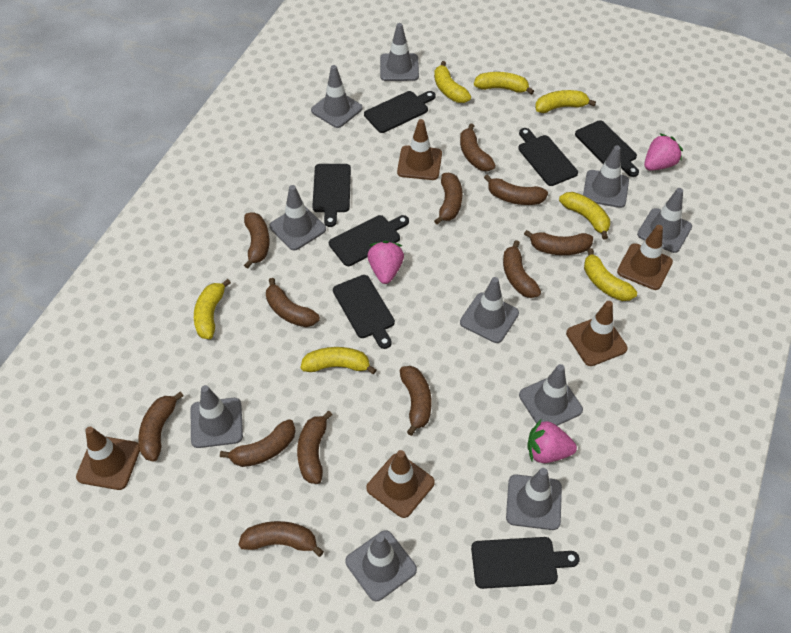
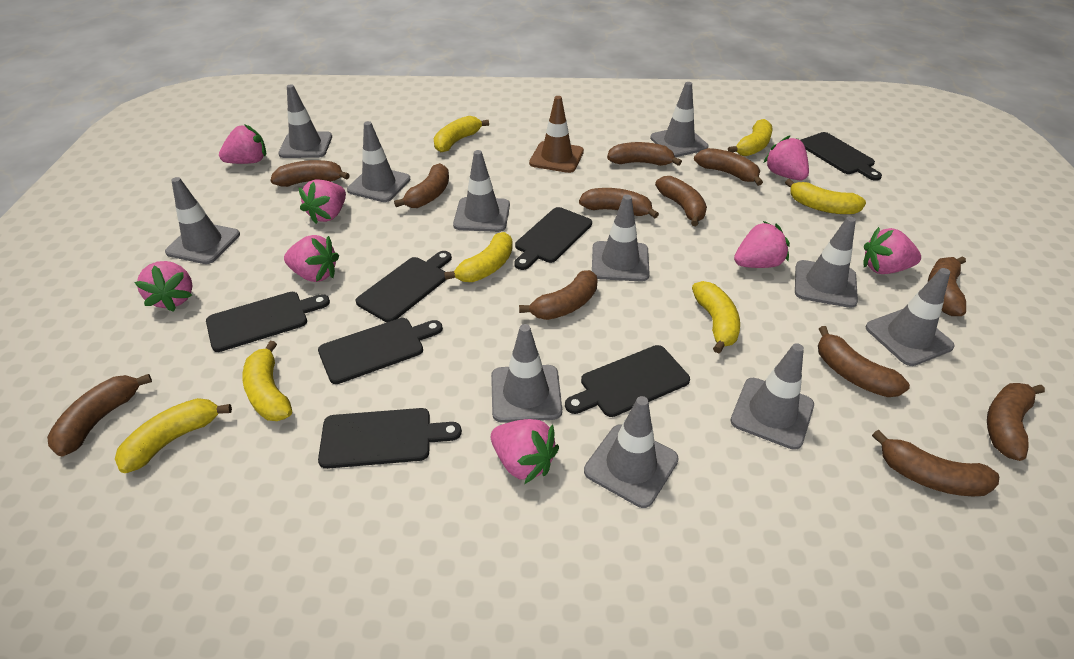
brown traffic cone: 5 -> 1
grey traffic cone: 10 -> 11
pink strawberry: 3 -> 8

